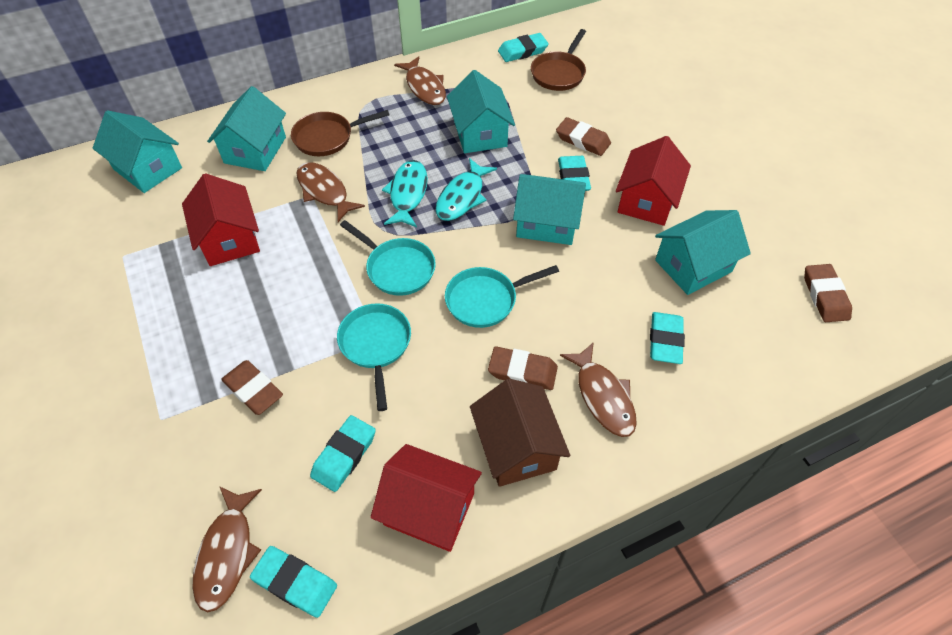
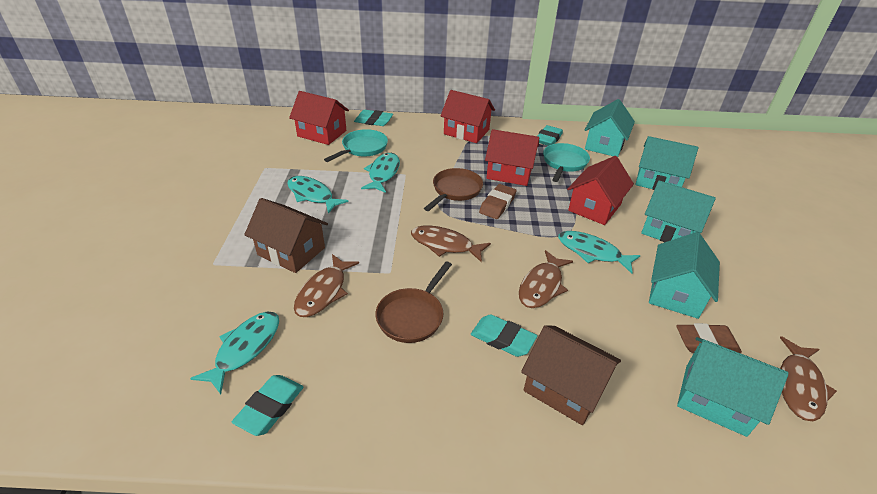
brown eraser: 4 -> 2
brown house: 1 -> 2
red house: 3 -> 4
turquoise eraser: 5 -> 4
turquoise fish: 2 -> 4
turquoise pan: 3 -> 2

